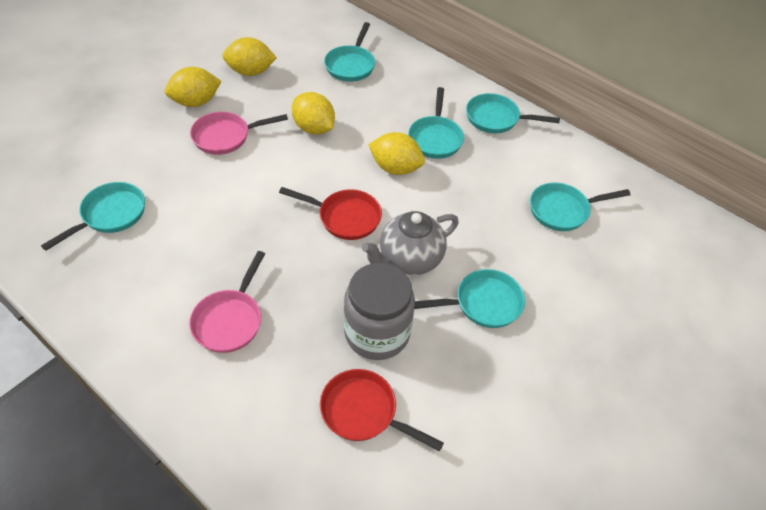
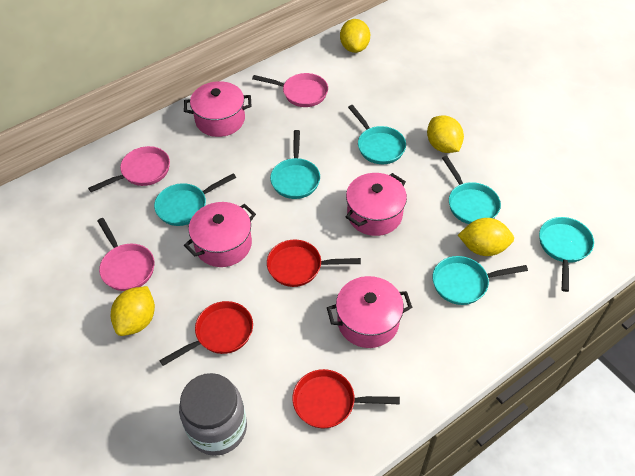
grey teapot: 1 -> 0
pink pan: 2 -> 3
pink pot: 0 -> 4
red pan: 2 -> 3

